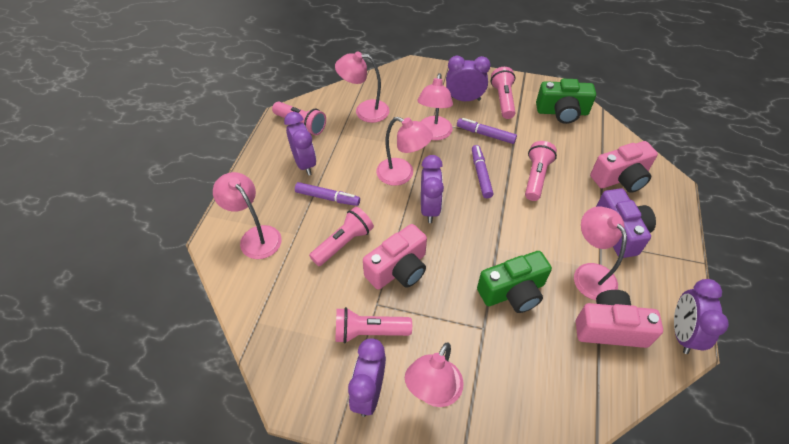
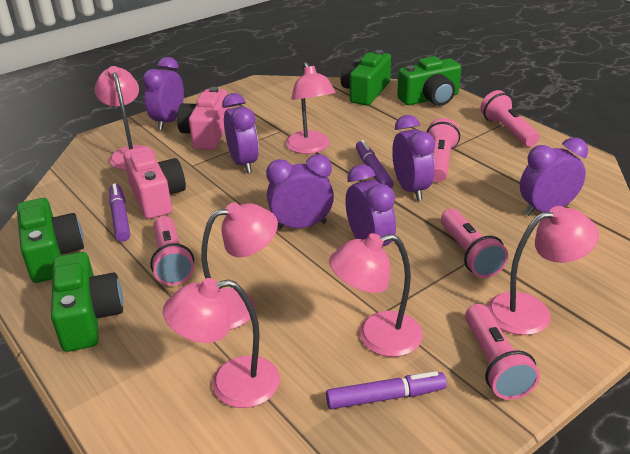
green camera: 2 -> 4
pink camera: 3 -> 2
purple camera: 1 -> 0
purple clock: 5 -> 6

